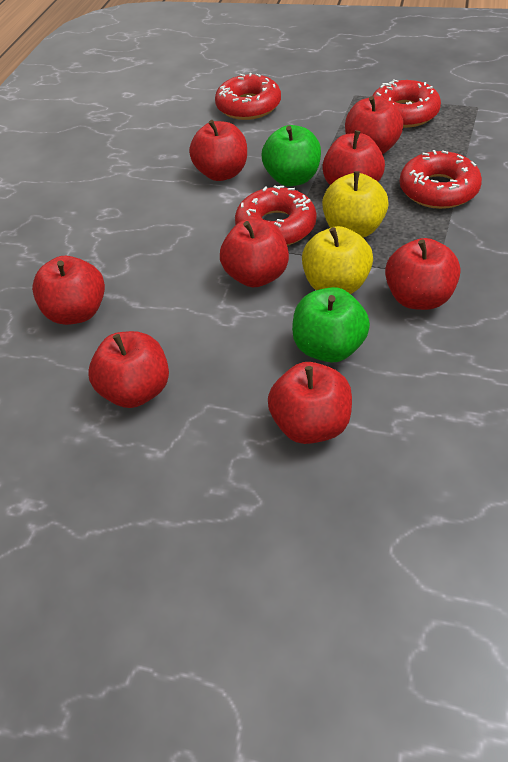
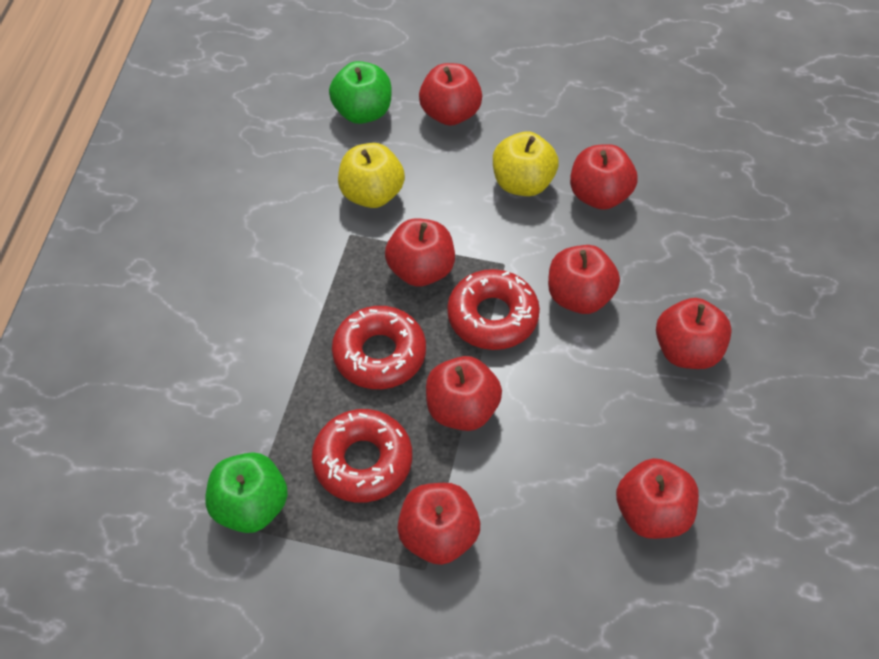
red donut: 4 -> 3

